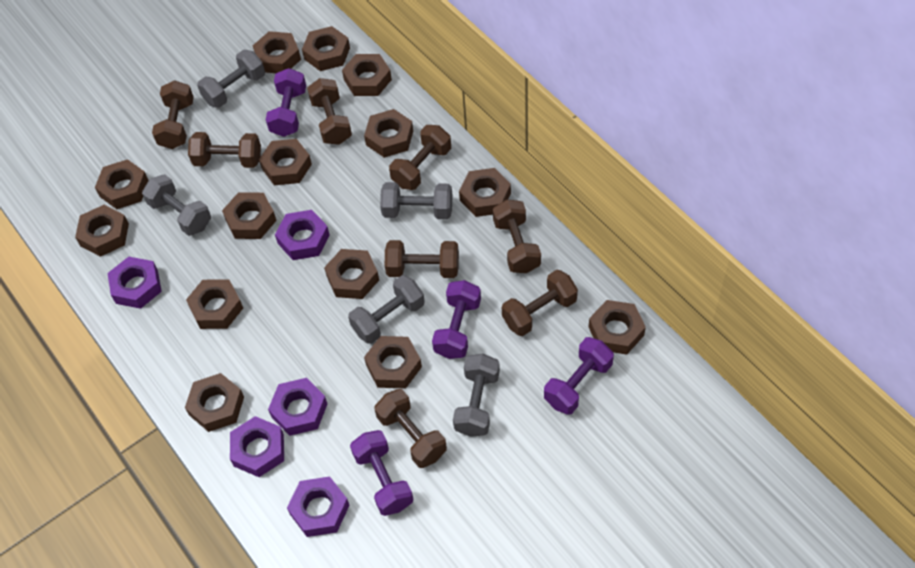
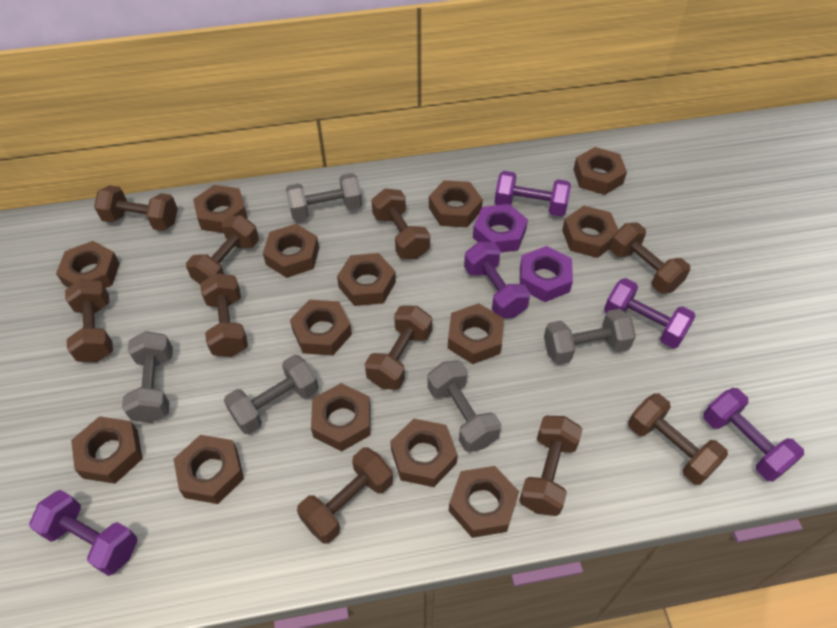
brown dumbbell: 8 -> 10
purple dumbbell: 4 -> 5
purple nut: 5 -> 2

